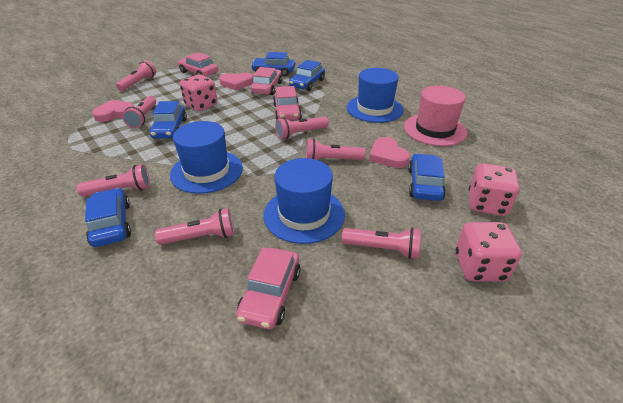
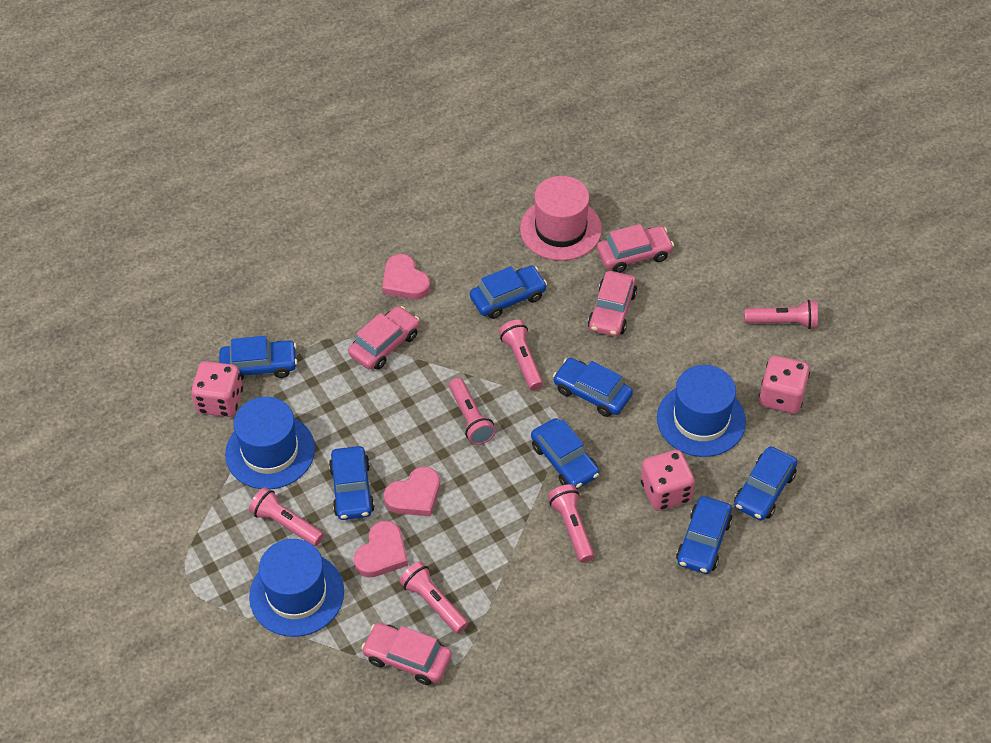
blue car: 5 -> 7
pink flashlight: 7 -> 6

